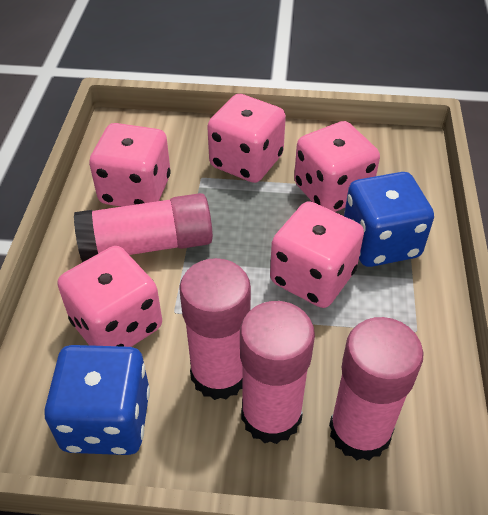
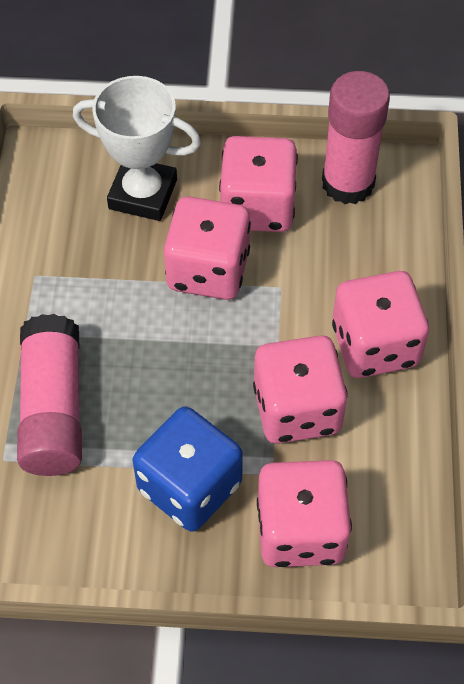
blue dice: 2 -> 1
pink glue stick: 4 -> 2
white trophy: 0 -> 1

